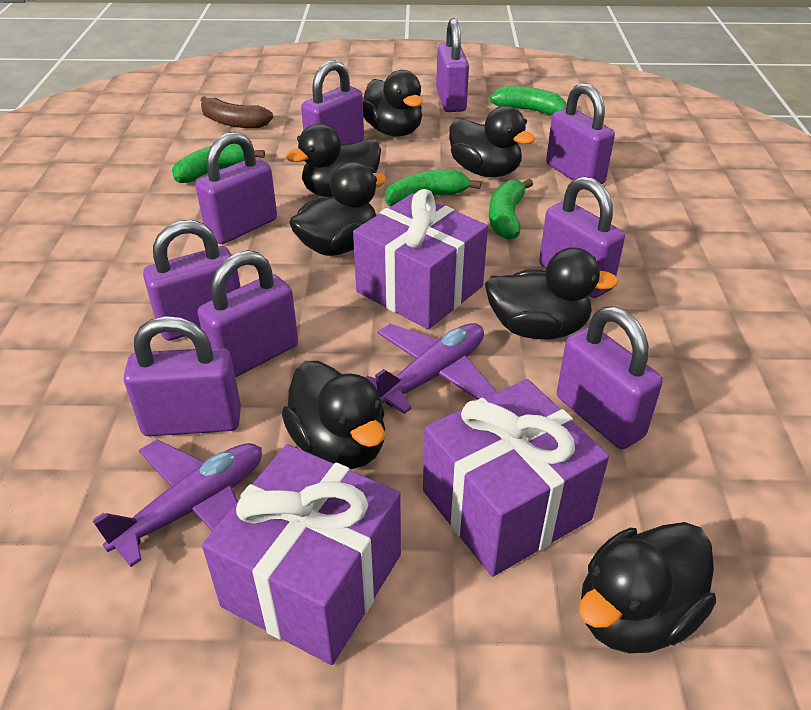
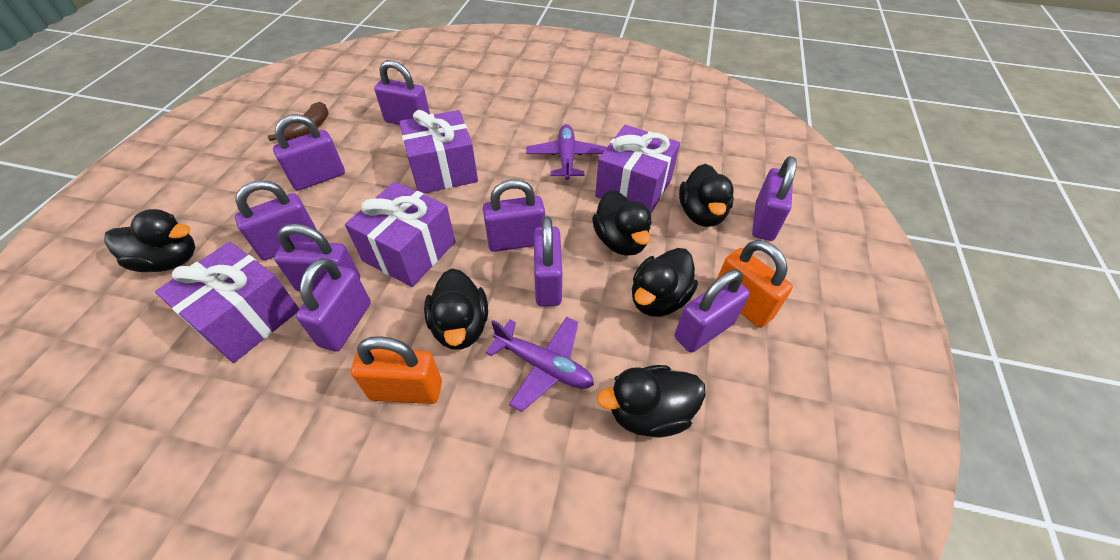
black duck: 7 -> 6
green banana: 4 -> 0
orange padlock: 0 -> 2
purple gift: 3 -> 4

